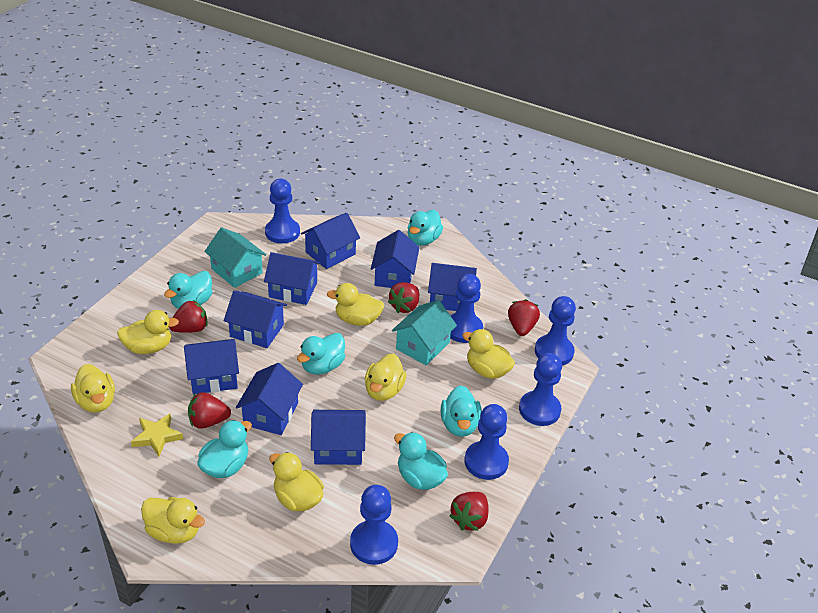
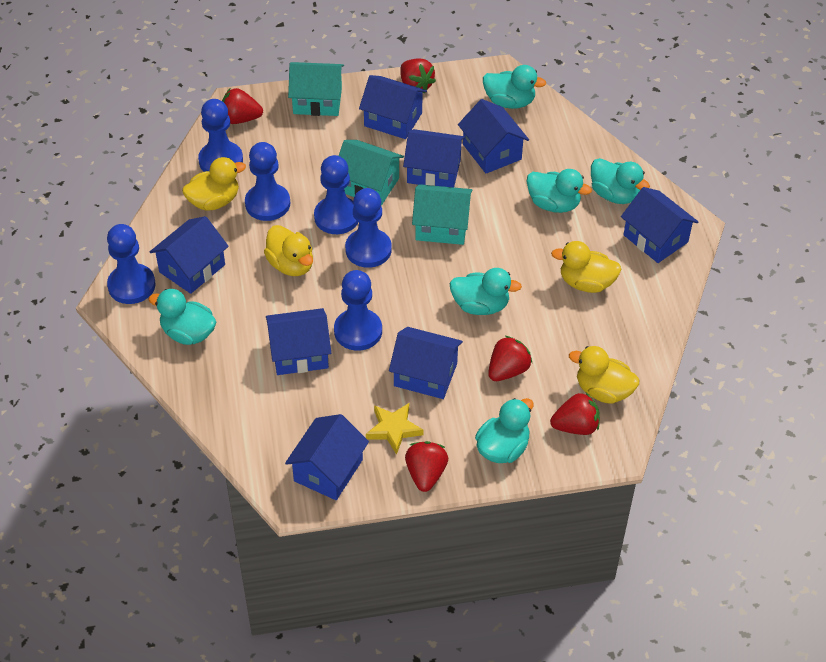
turquoise house: 2 -> 3
yellow duck: 7 -> 4

